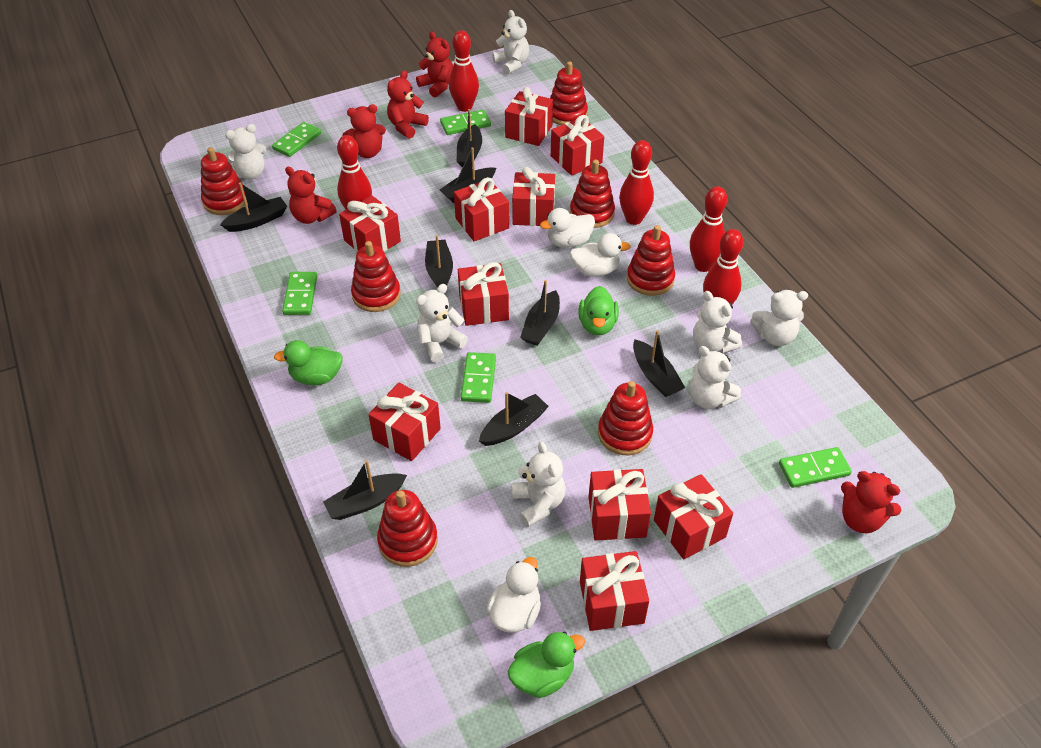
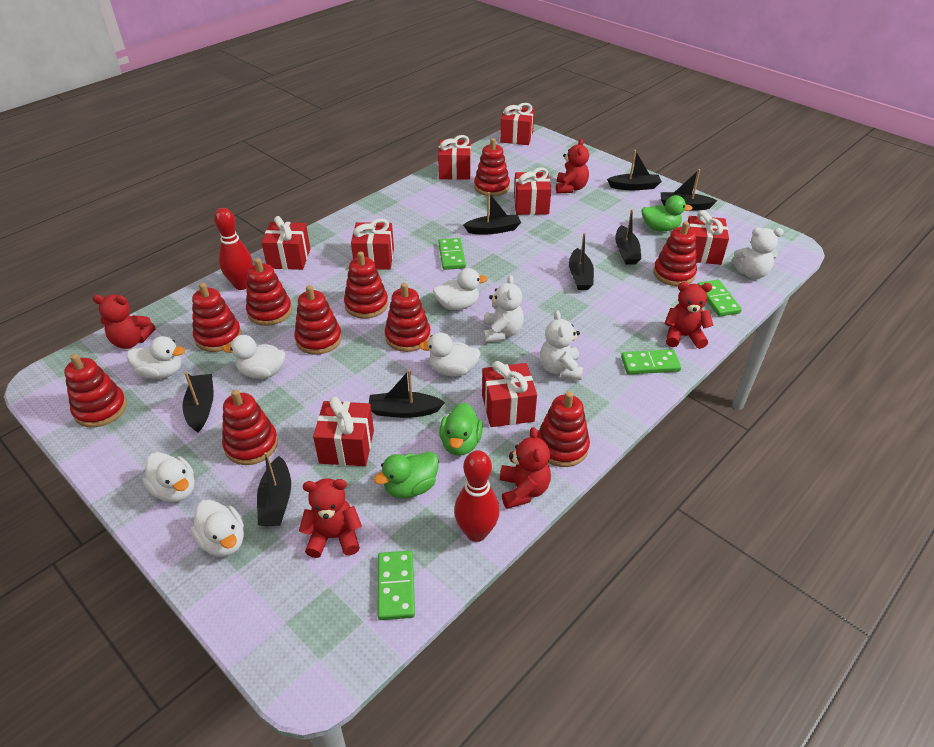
green domino: 5 -> 4
red bowling pin: 5 -> 2
red gift: 10 -> 8
red stacking toy: 7 -> 10
white duck: 3 -> 6
white teddy bear: 7 -> 3

